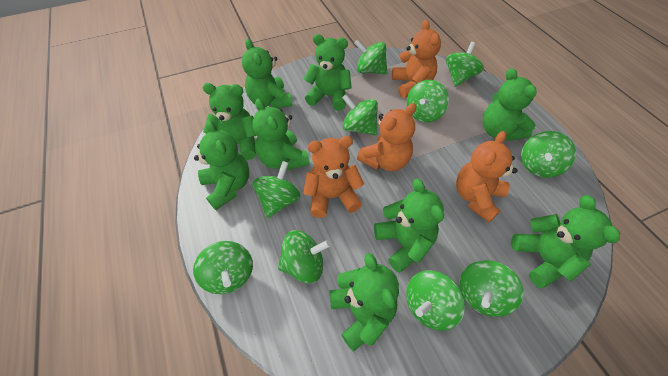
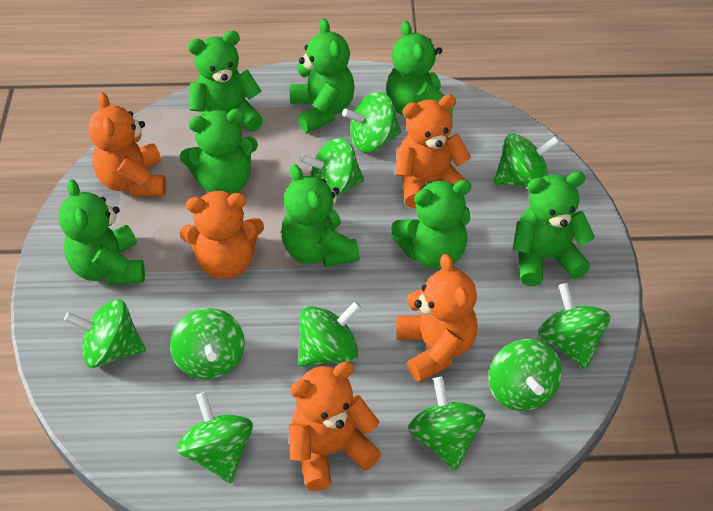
green teddy bear: 9 -> 8
orange teddy bear: 4 -> 5

